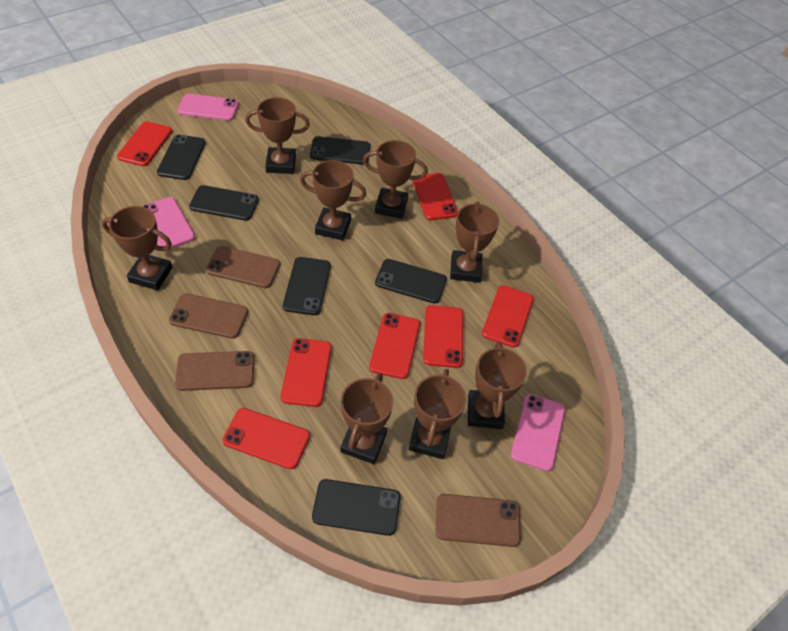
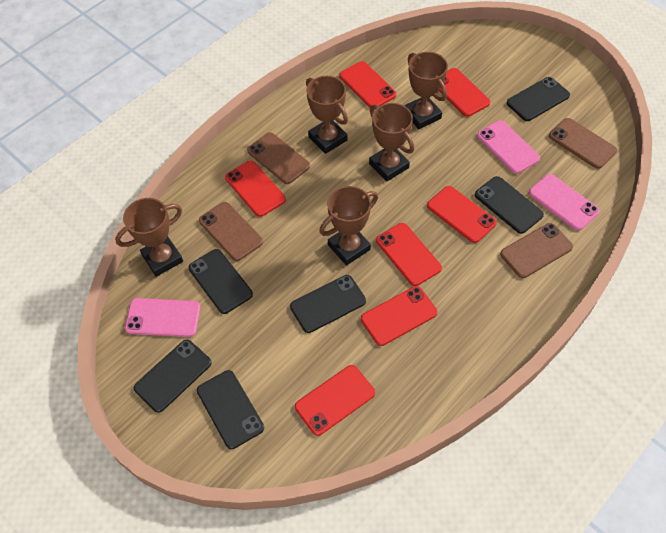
brown trophy: 8 -> 5

